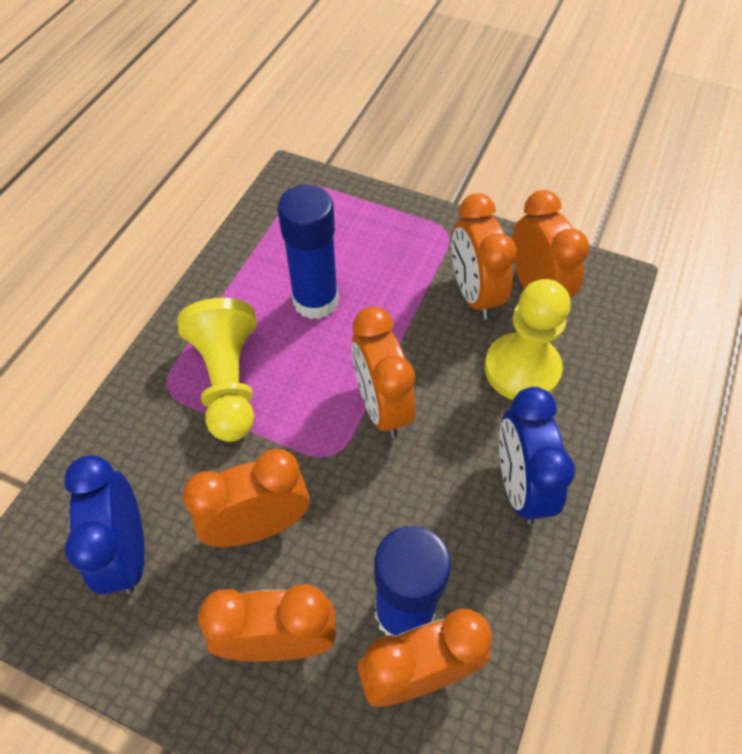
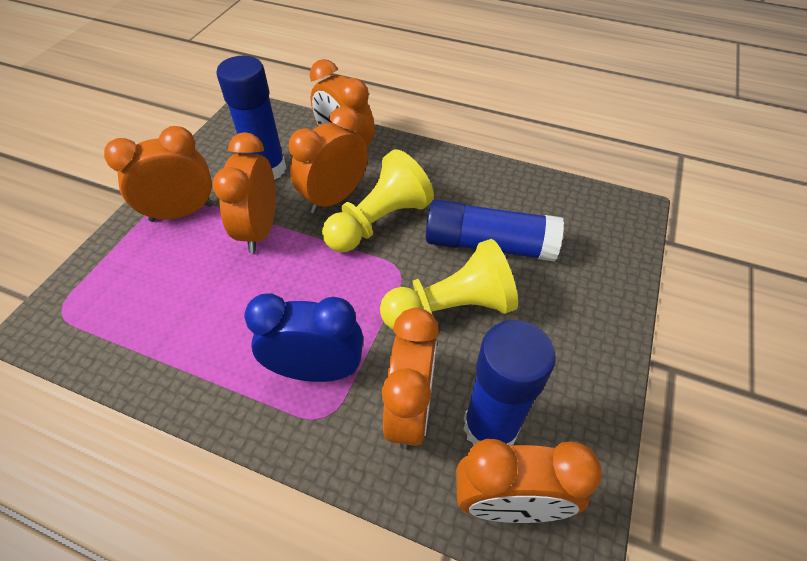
blue clock: 2 -> 1
blue glue stick: 2 -> 3

